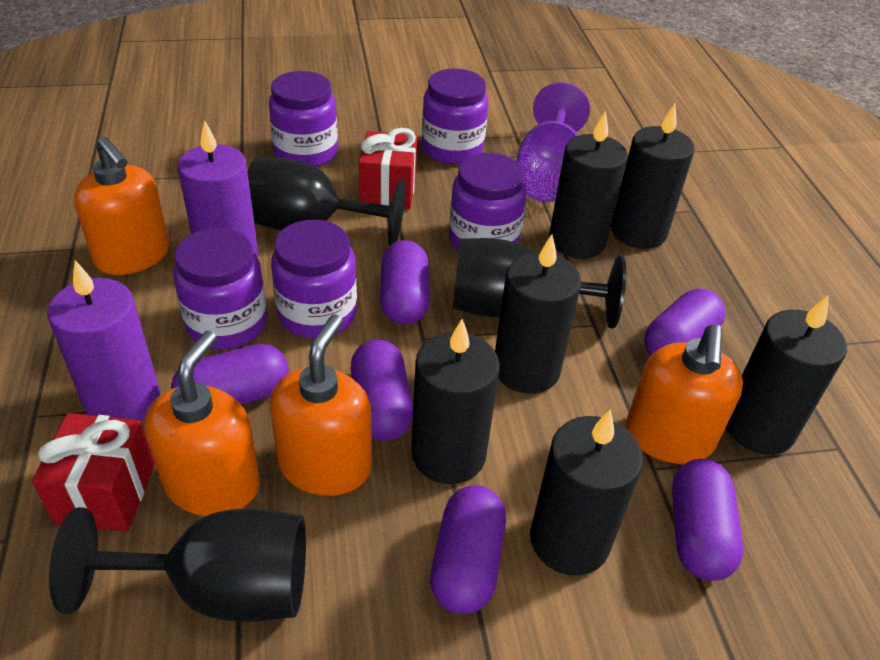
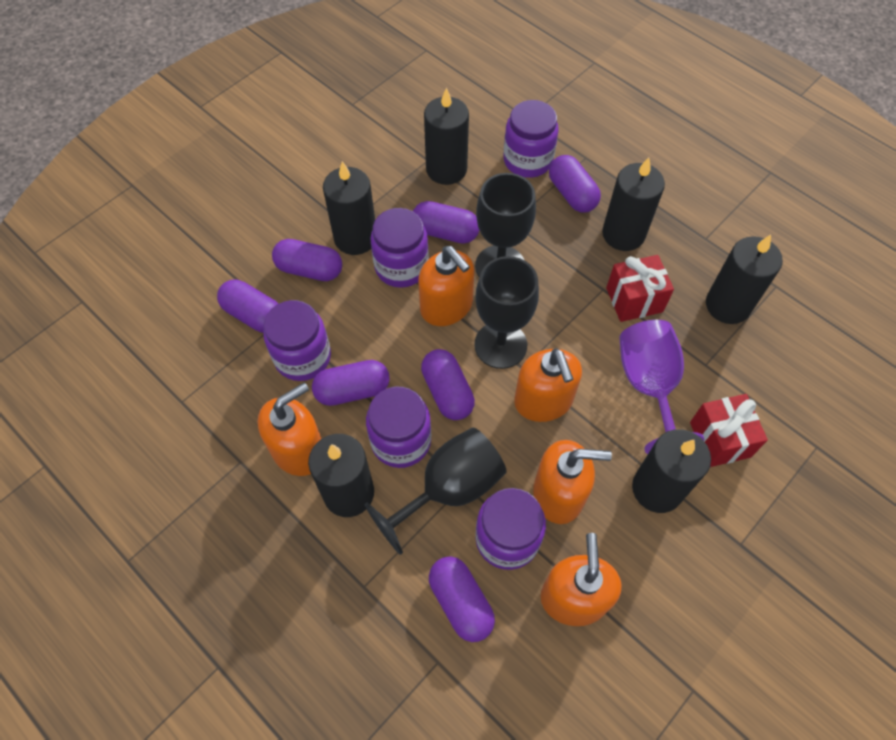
orange soap dispenser: 4 -> 5
purple candle: 2 -> 0
purple capsule: 6 -> 7

